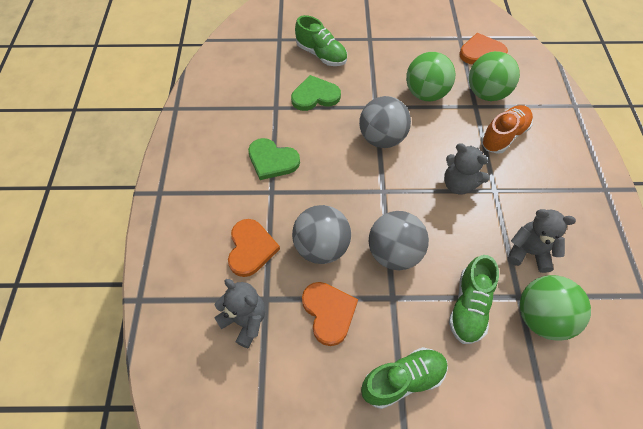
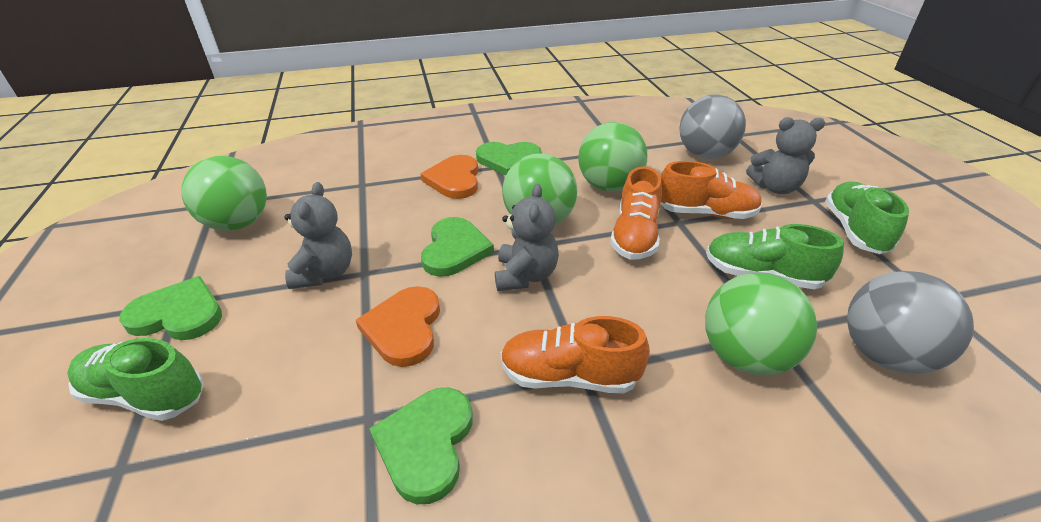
green ball: 3 -> 4
green heart: 2 -> 4
grey ball: 3 -> 2
orange heart: 3 -> 2
orange shoe: 1 -> 3

